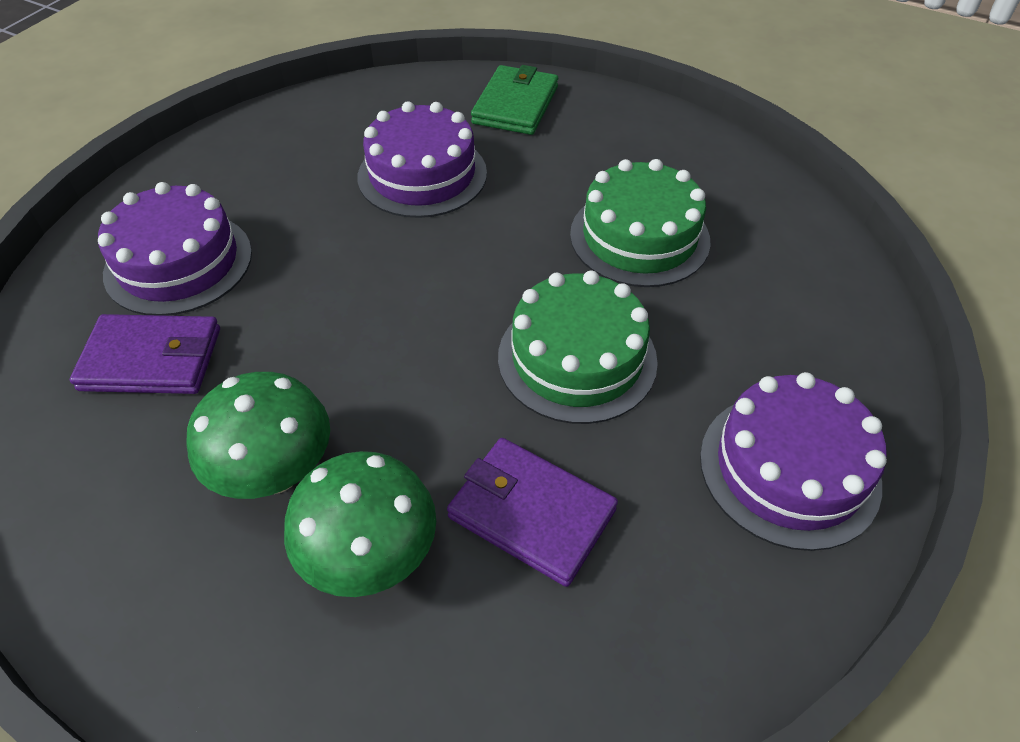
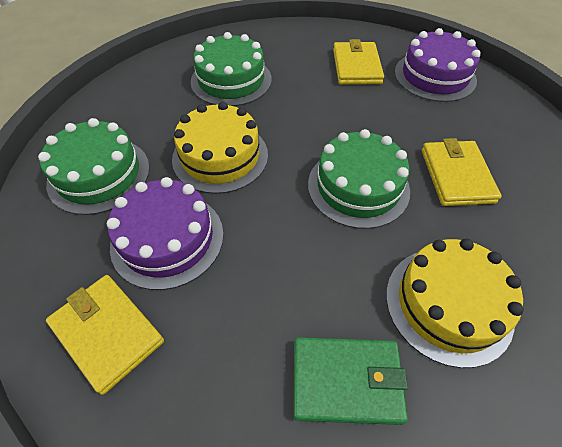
green cake: 2 -> 3
green mushroom: 2 -> 0
purple cake: 3 -> 2
purple wallet: 2 -> 0
yellow cake: 0 -> 2
yellow wallet: 0 -> 3

